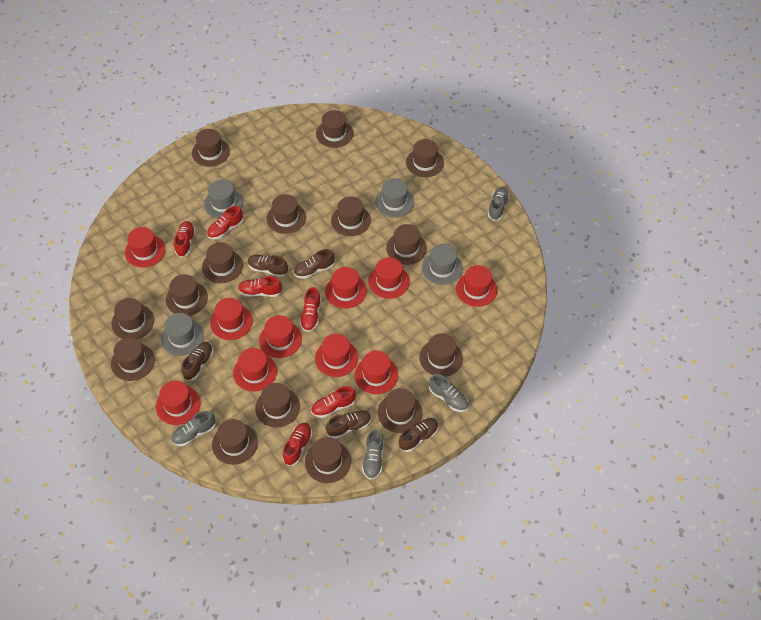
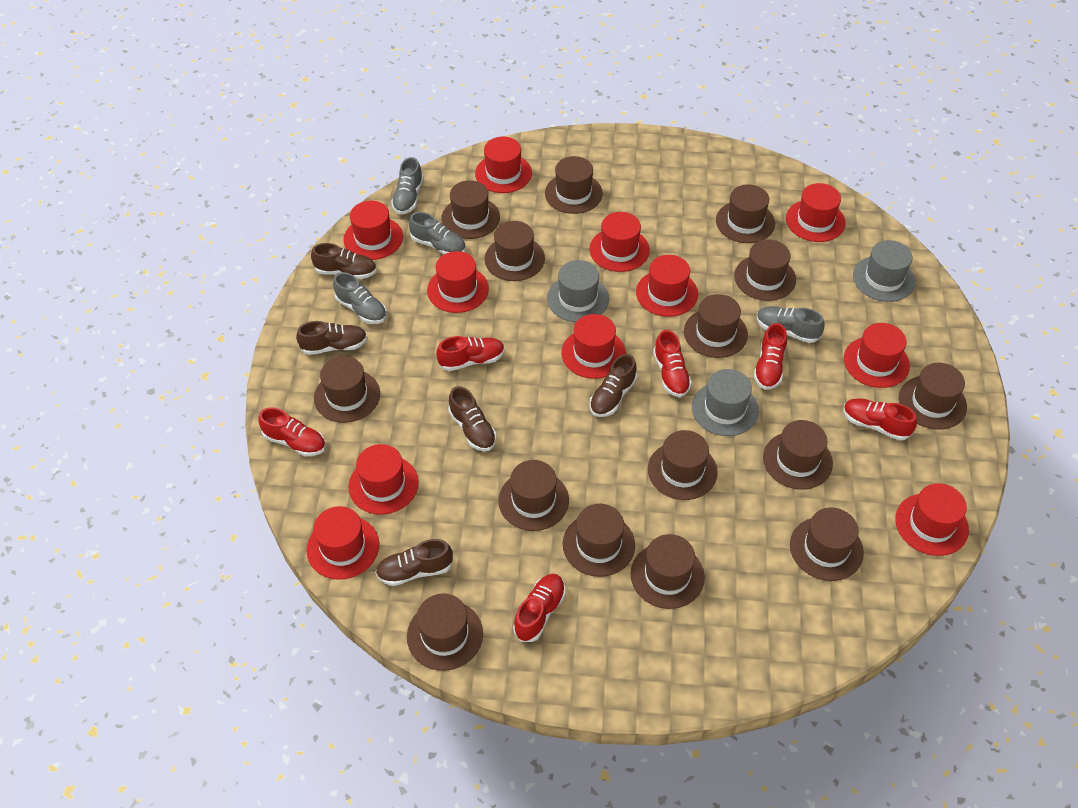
grey hat: 4 -> 3
red hat: 10 -> 11

